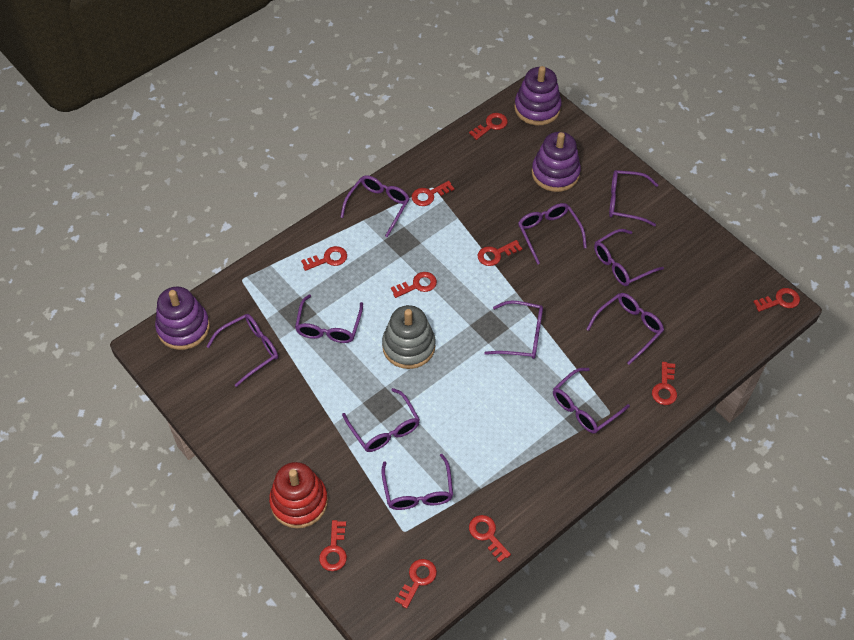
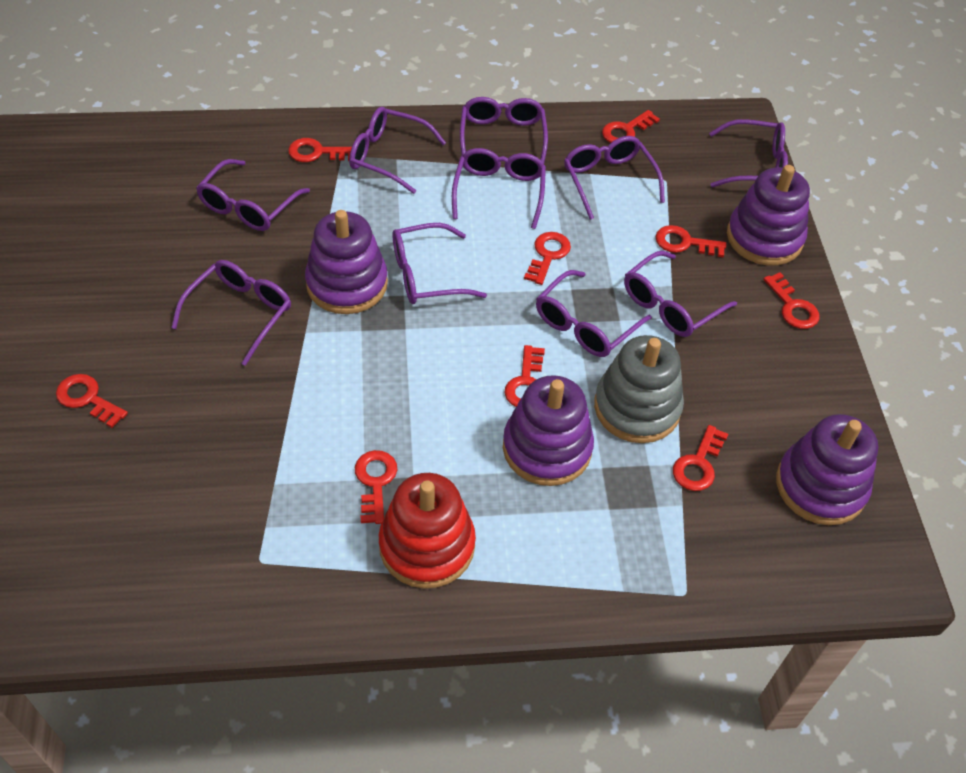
purple glasses: 11 -> 10
purple stacking toy: 3 -> 4
red key: 10 -> 9

